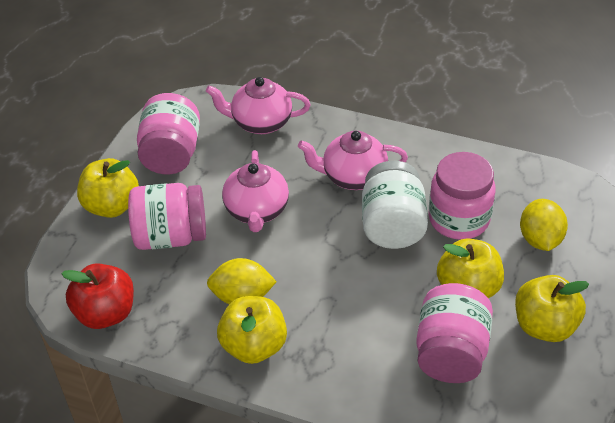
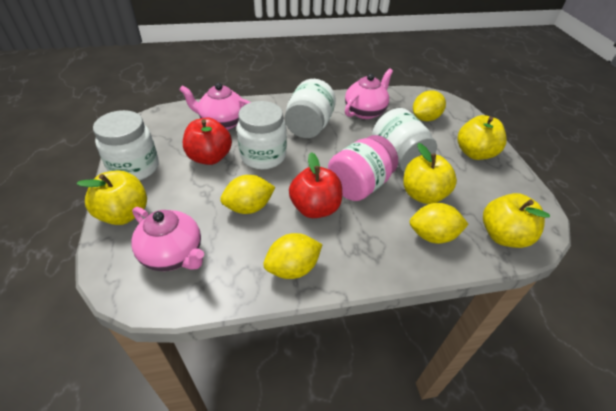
pink jar: 4 -> 1
red apple: 1 -> 2
white jar: 1 -> 4
yellow lemon: 2 -> 4

